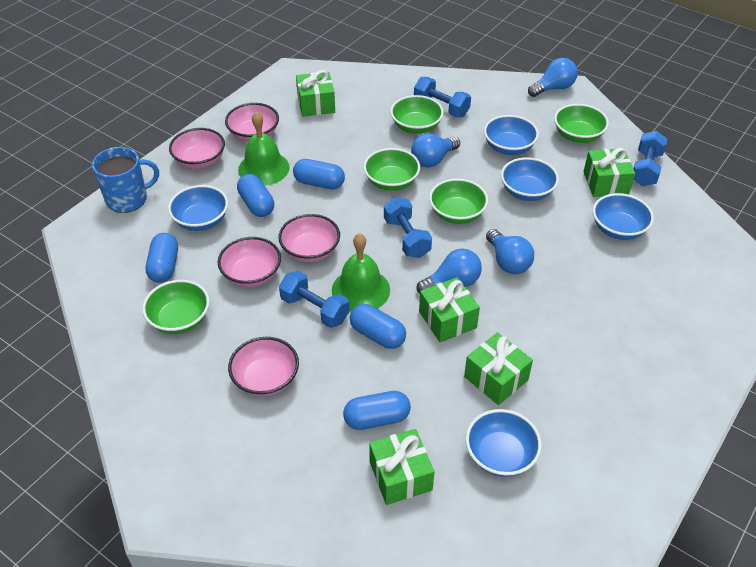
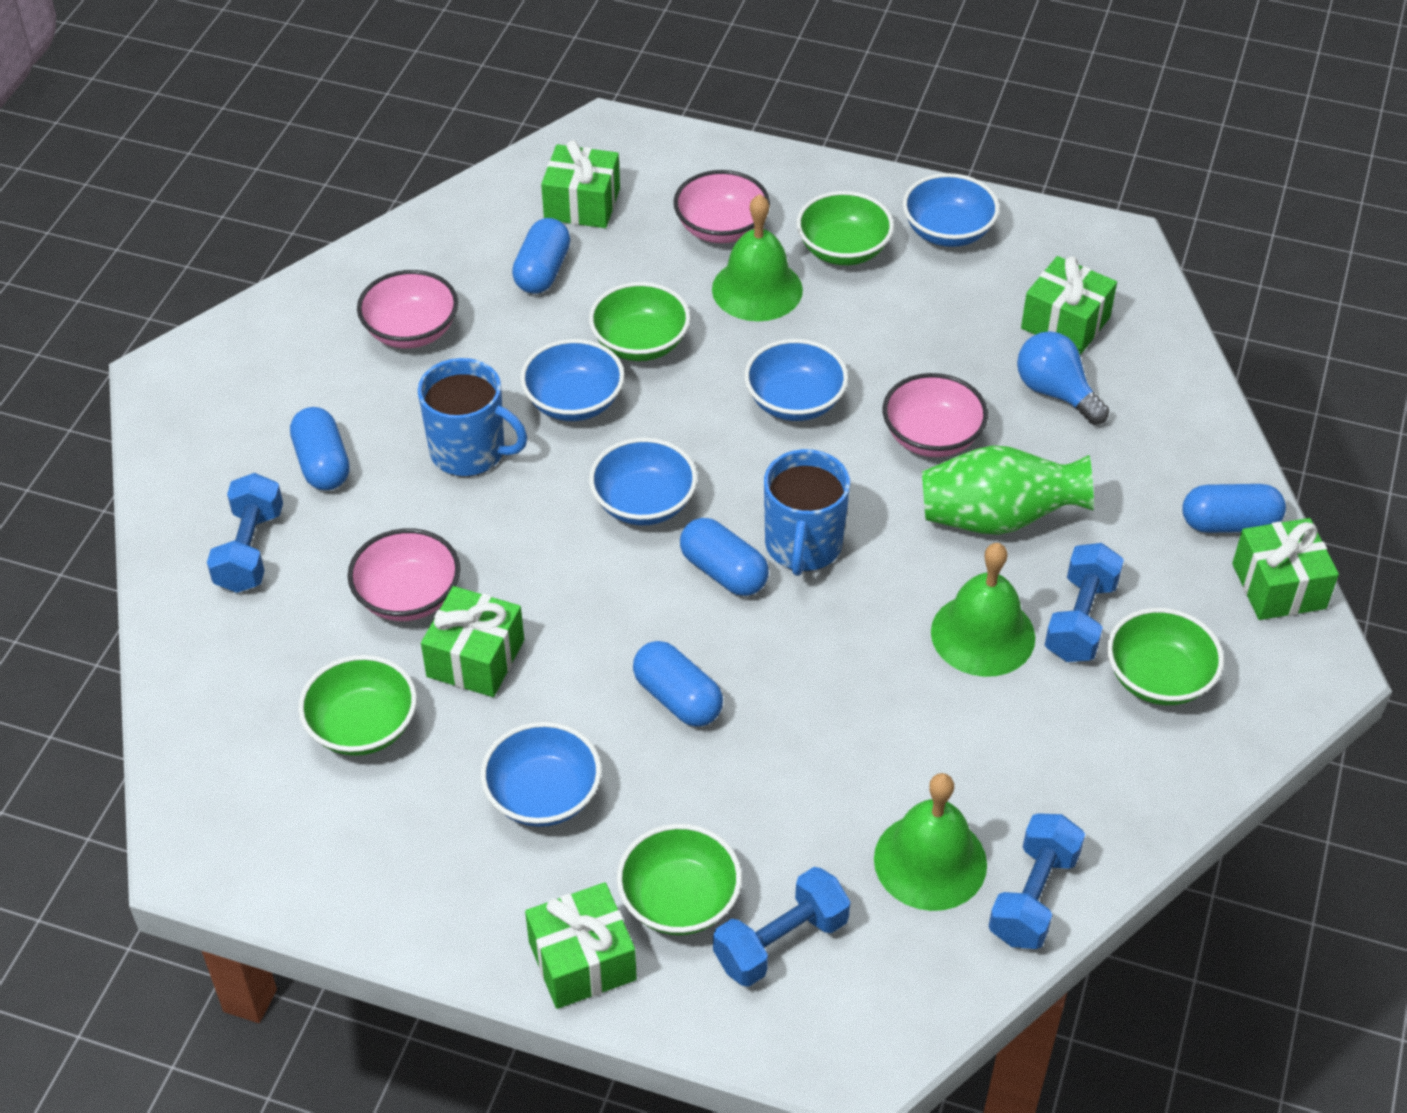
blue light bulb: 4 -> 1
blue mug: 1 -> 2
green bell: 2 -> 3
green vase: 0 -> 1
pink bowl: 5 -> 4

